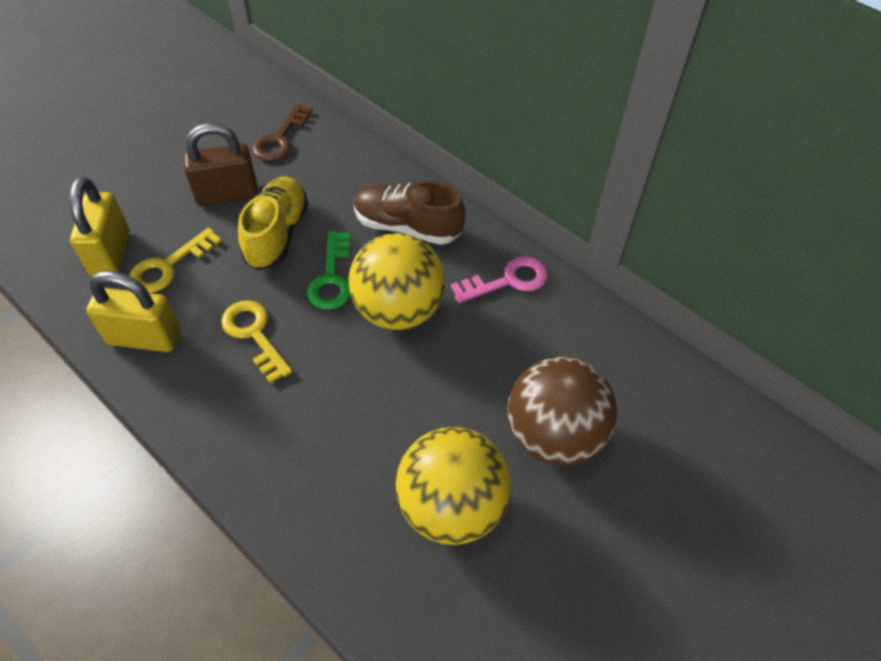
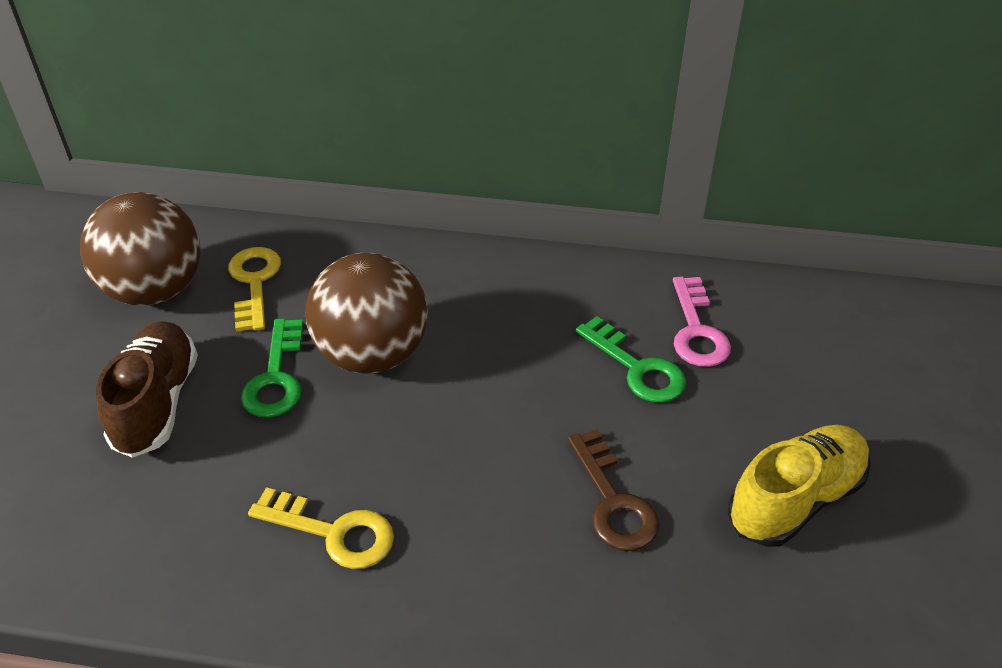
brown ball: 1 -> 2
brown padlock: 1 -> 0
green key: 1 -> 2
yellow ball: 2 -> 0
yellow padlock: 2 -> 0

